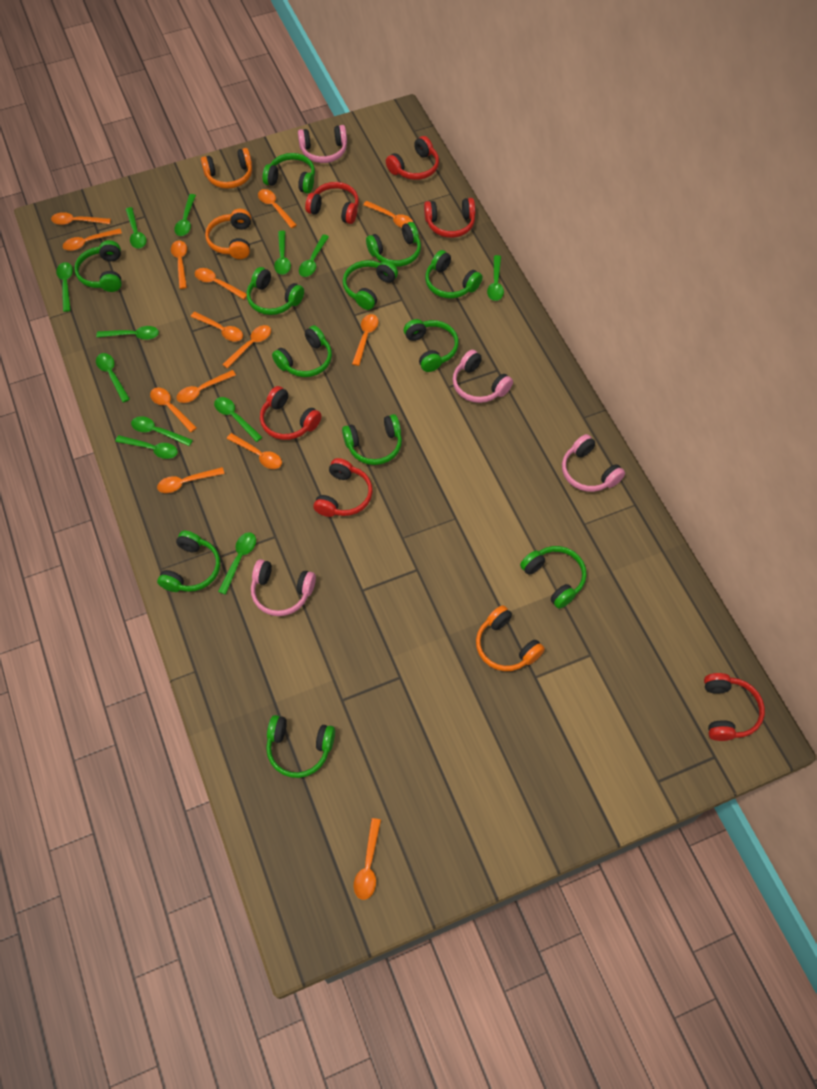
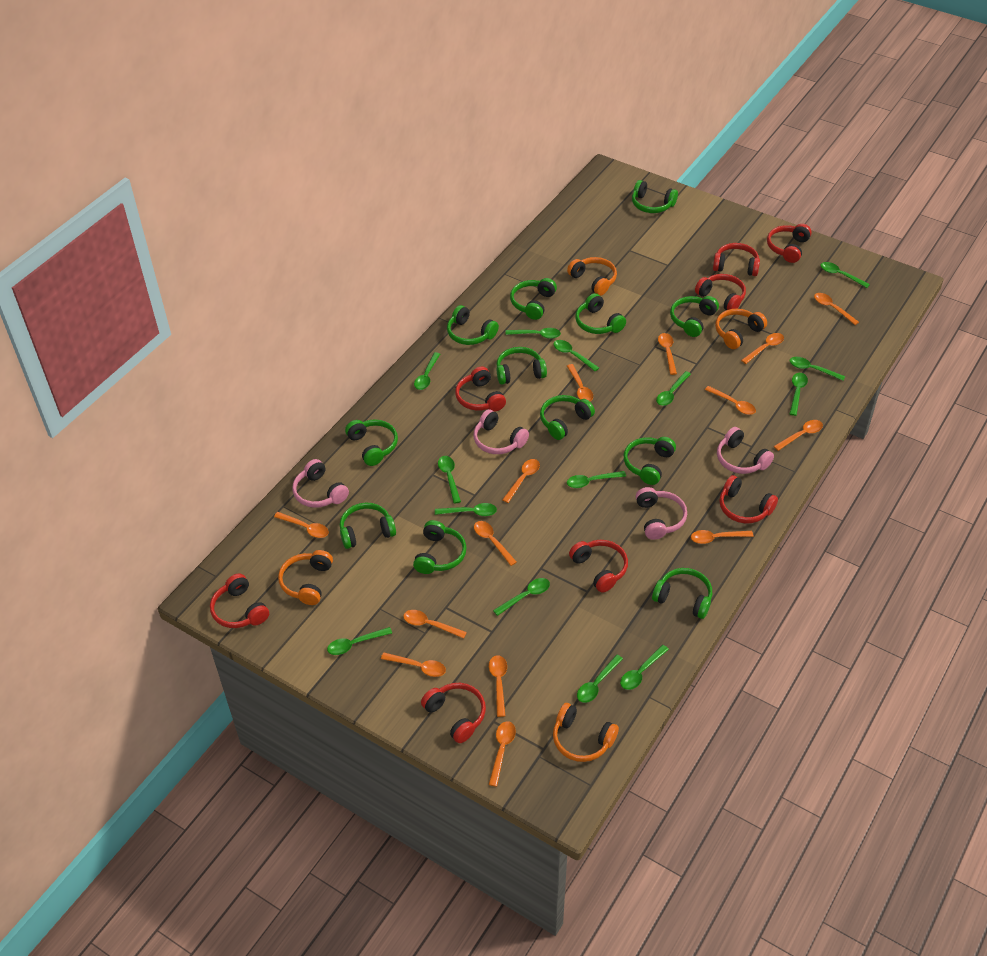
green spoon: 12 -> 14
orange headphones: 3 -> 4
red headphones: 6 -> 8

